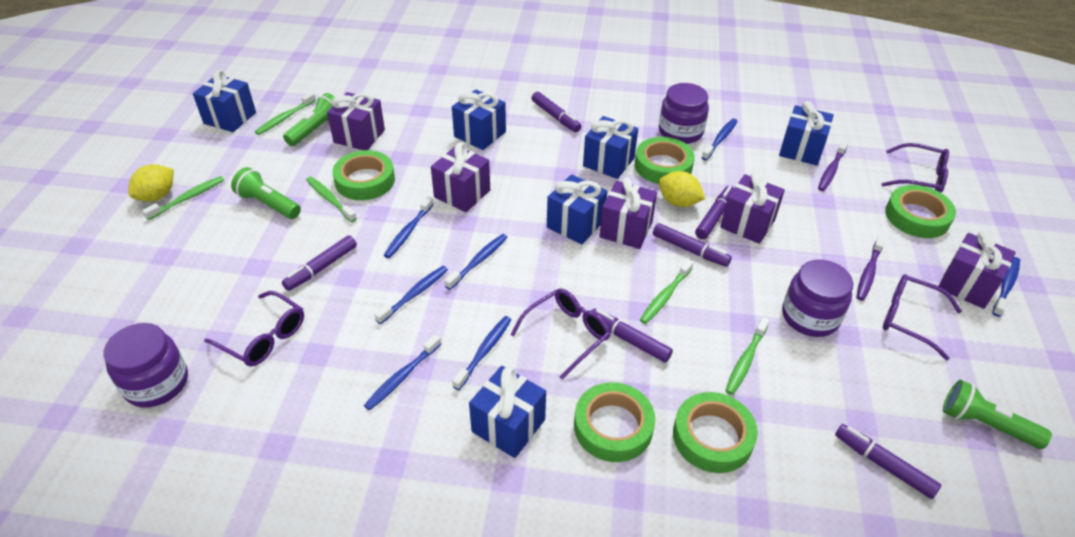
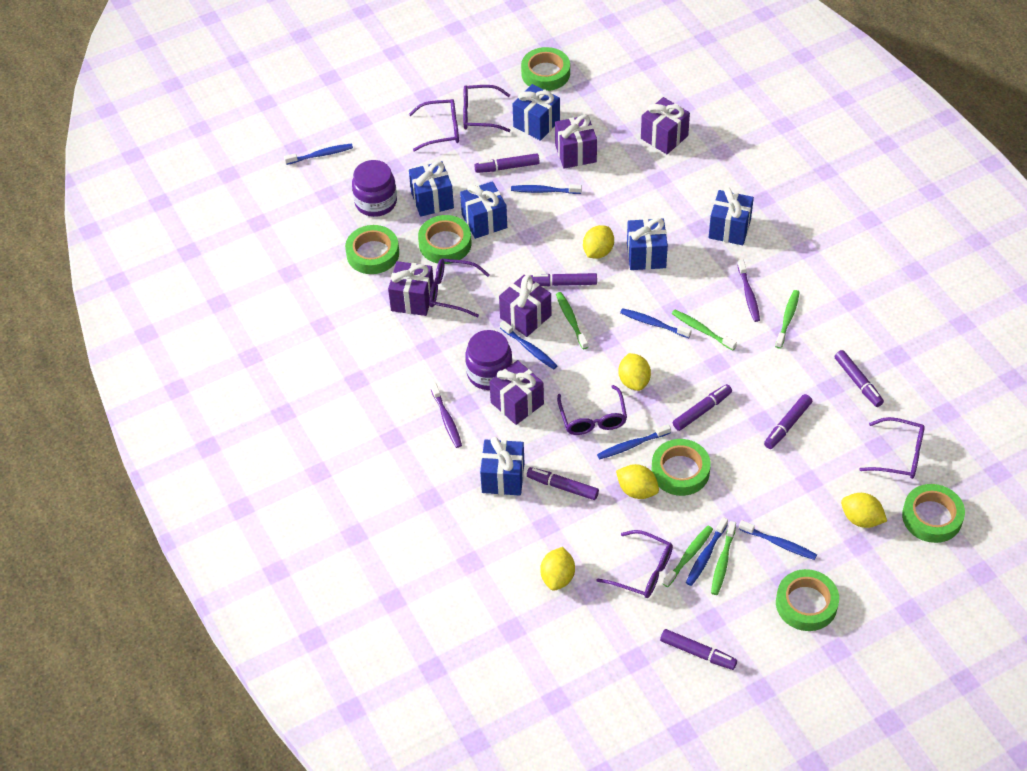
green flashlight: 3 -> 0
green tape: 5 -> 6
purple glasses: 4 -> 6
purple jar: 3 -> 2
purple marker: 6 -> 7
yellow lemon: 2 -> 5

